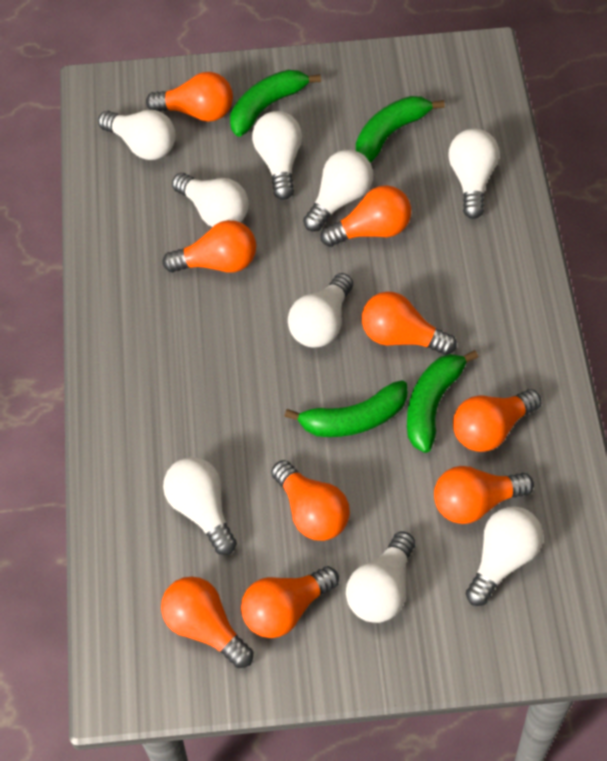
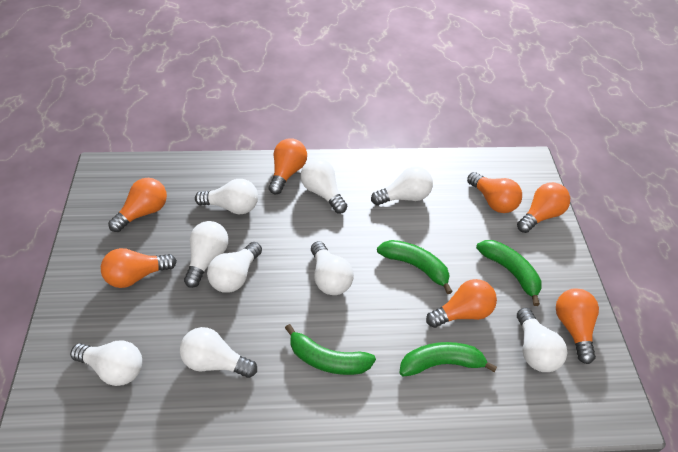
orange light bulb: 9 -> 7

